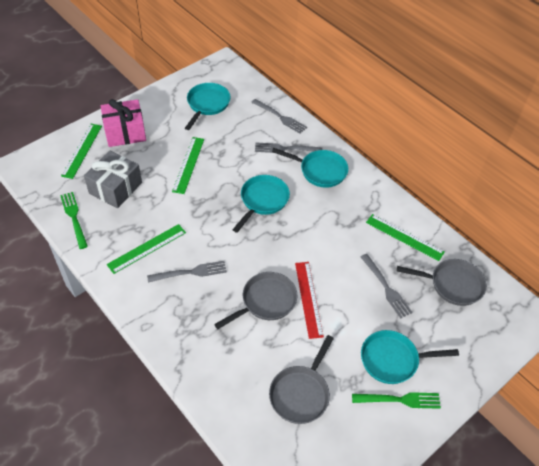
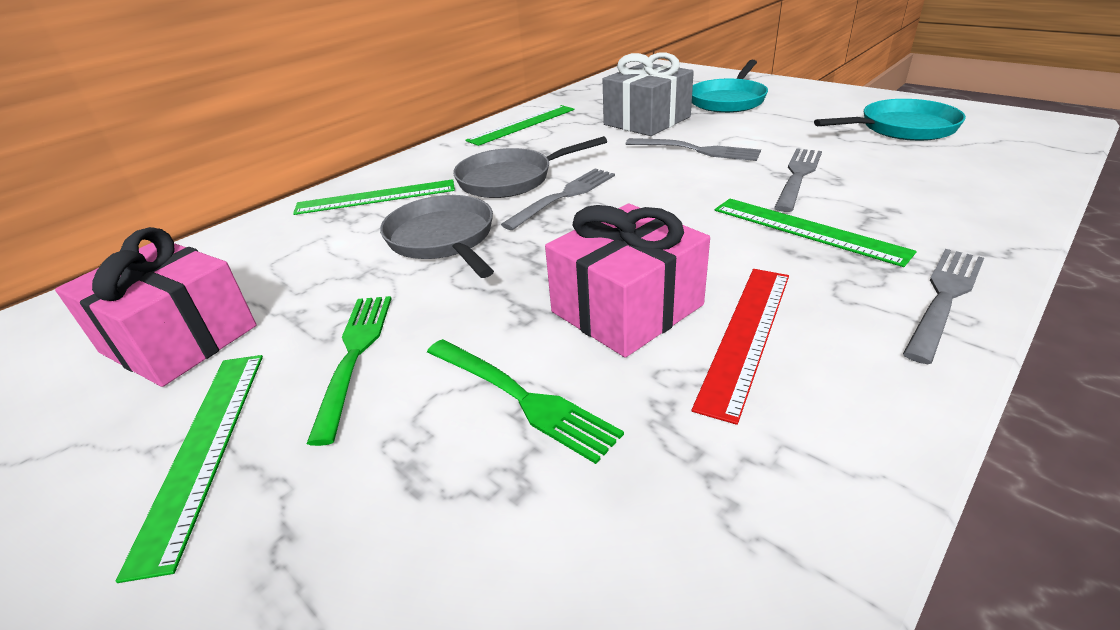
grey pan: 3 -> 2
pink gift: 1 -> 2
turquoise pan: 4 -> 2

